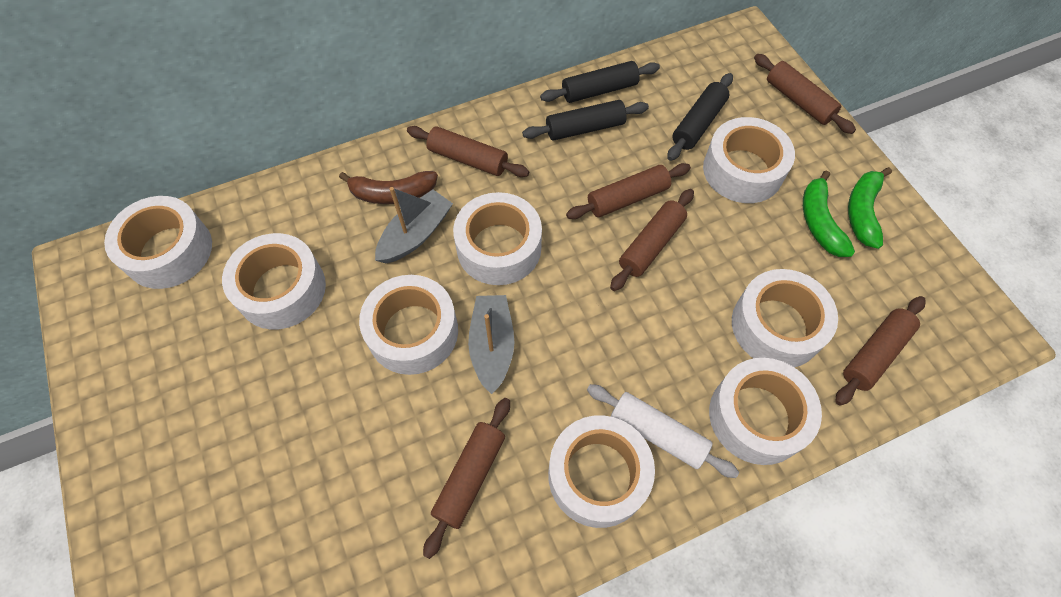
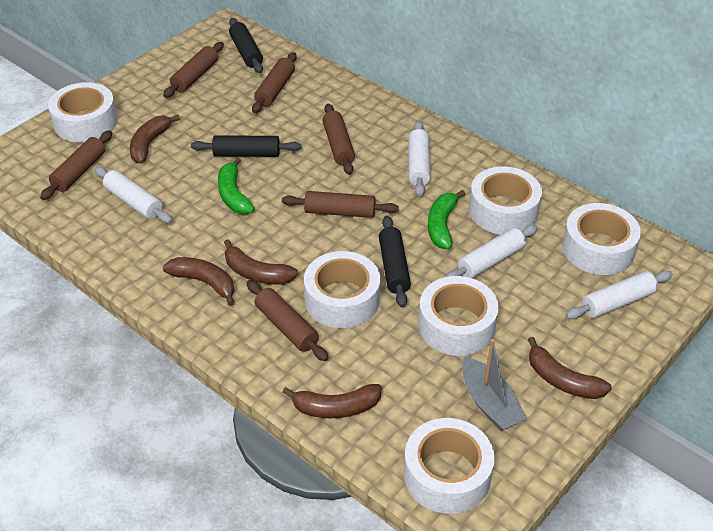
brown banana: 1 -> 5
grey boat: 2 -> 1
white rolling pin: 1 -> 4
white tape: 8 -> 6

